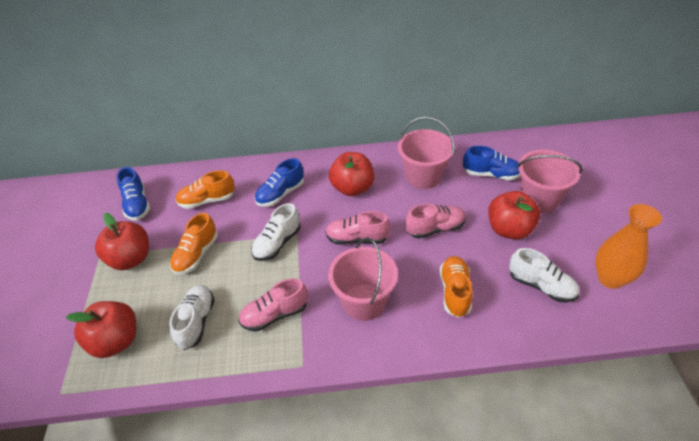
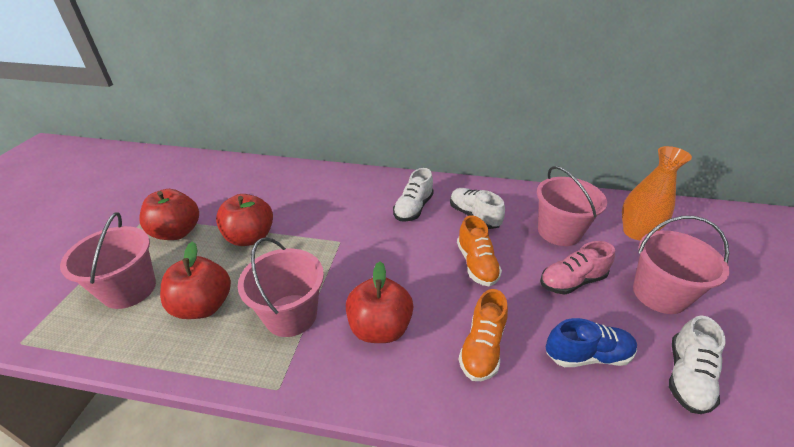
blue shoe: 3 -> 1
orange shoe: 3 -> 2
pink bucket: 3 -> 4
pink shoe: 3 -> 1

